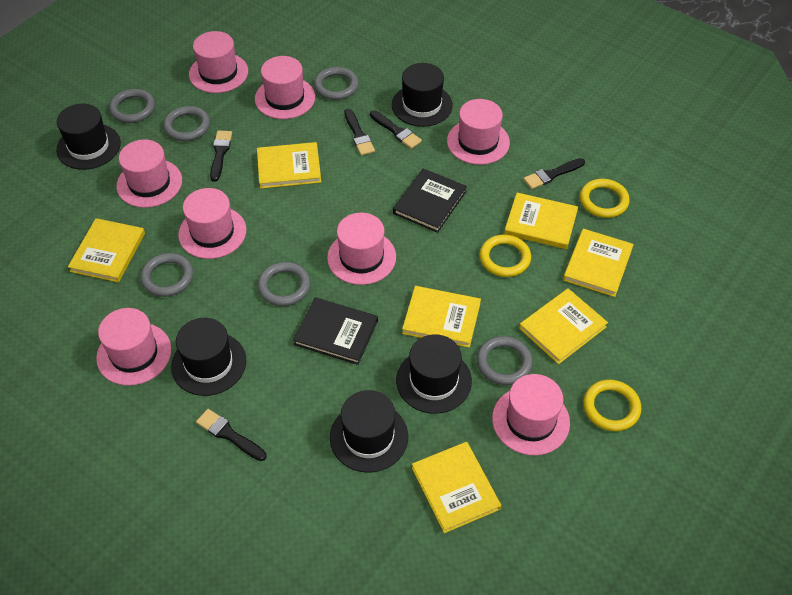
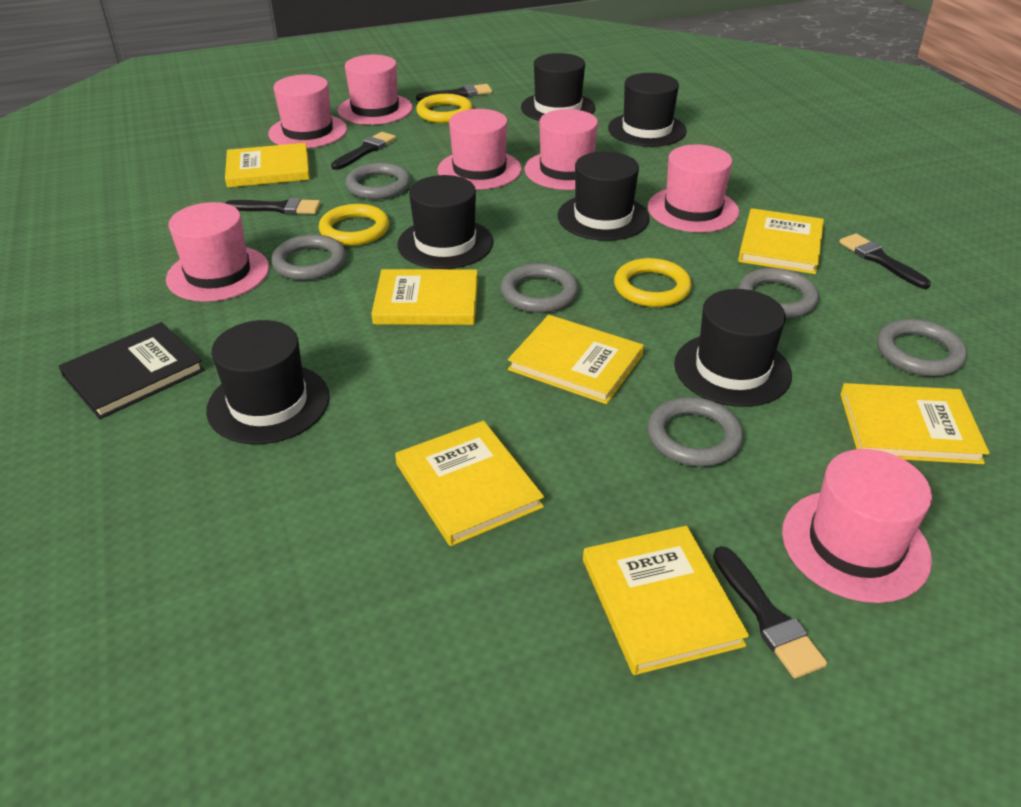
black book: 2 -> 1
black hat: 5 -> 6
pink hat: 8 -> 7

